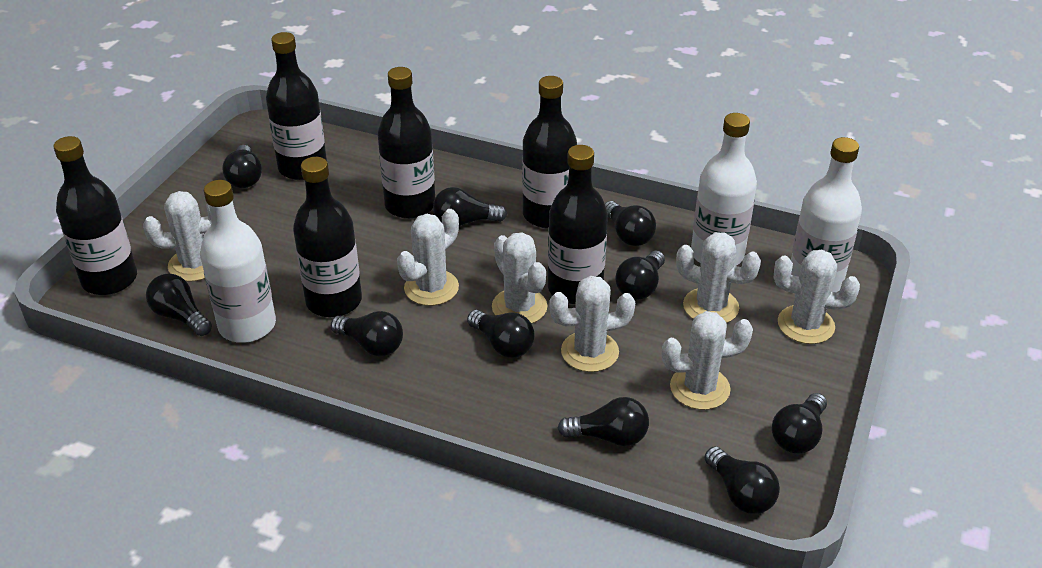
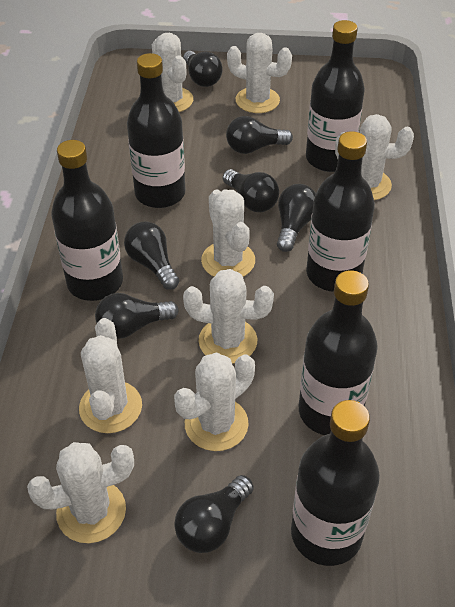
black light bulb: 10 -> 7
white bottle: 3 -> 0
white cactus: 7 -> 8

